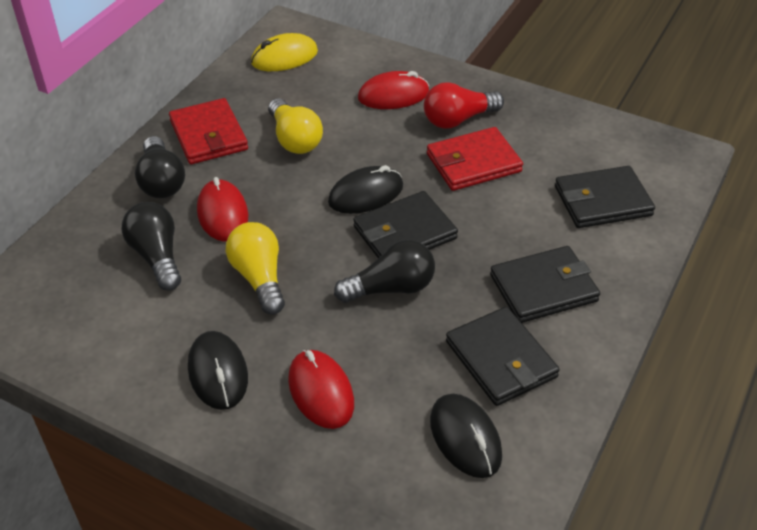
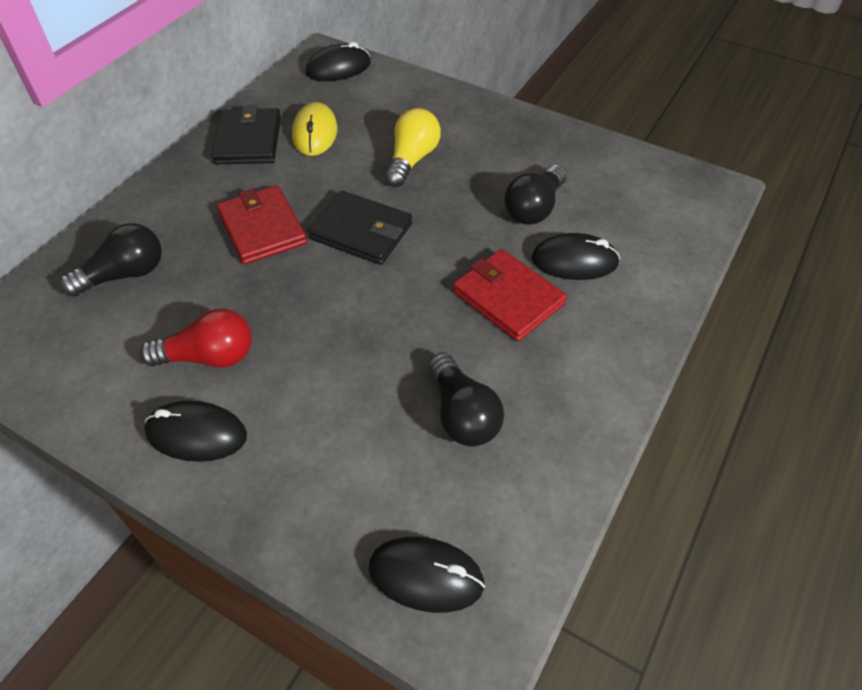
black mouse: 3 -> 4
black wallet: 4 -> 2
red mouse: 3 -> 0
yellow light bulb: 2 -> 1

